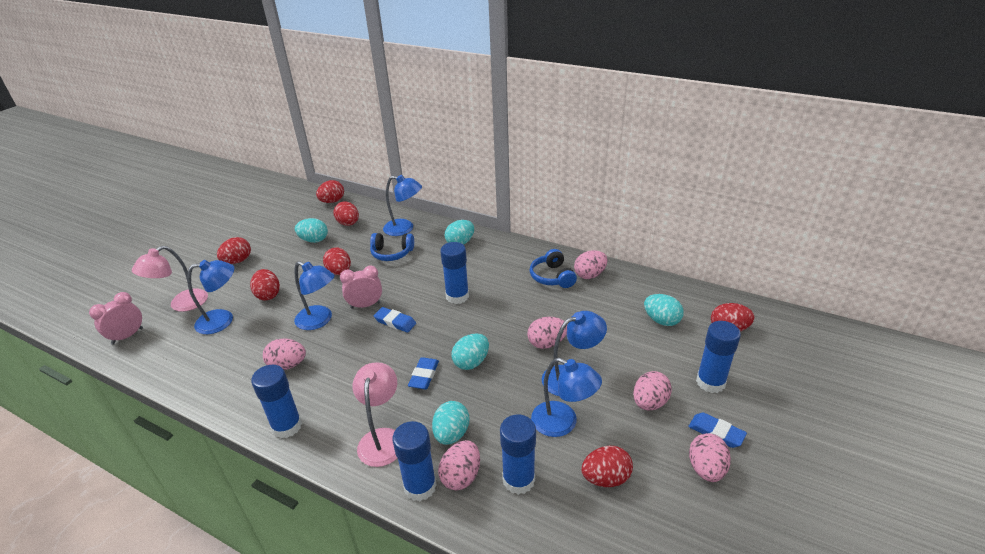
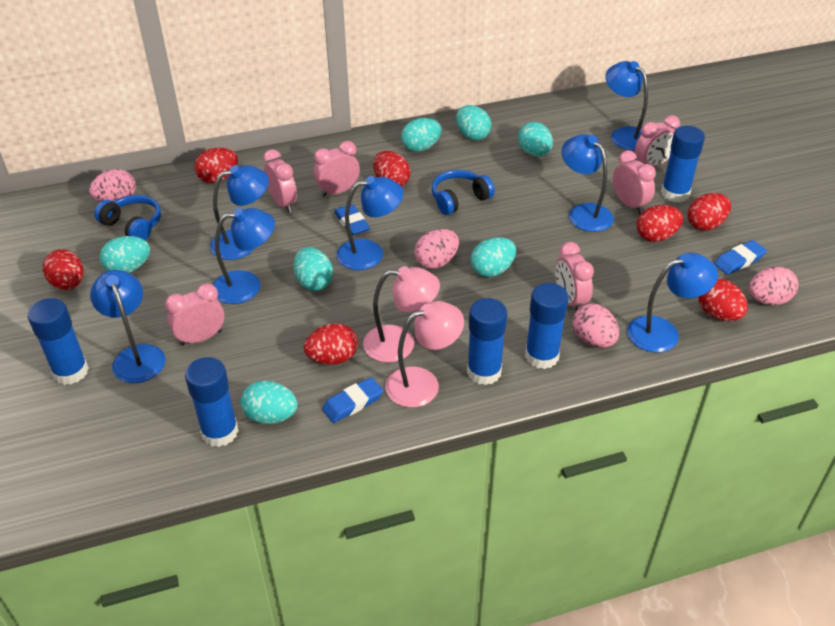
blue lamp: 5 -> 7
pink clock: 2 -> 6
pink egg: 6 -> 4
turquoise egg: 5 -> 7

